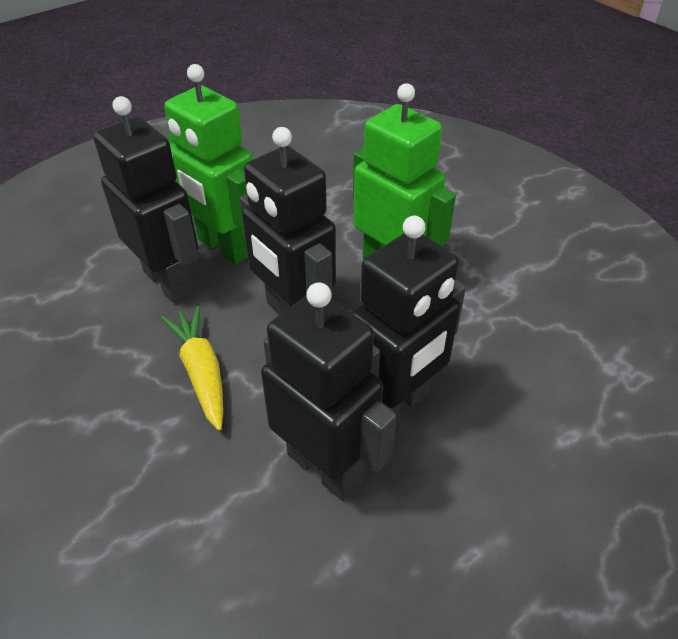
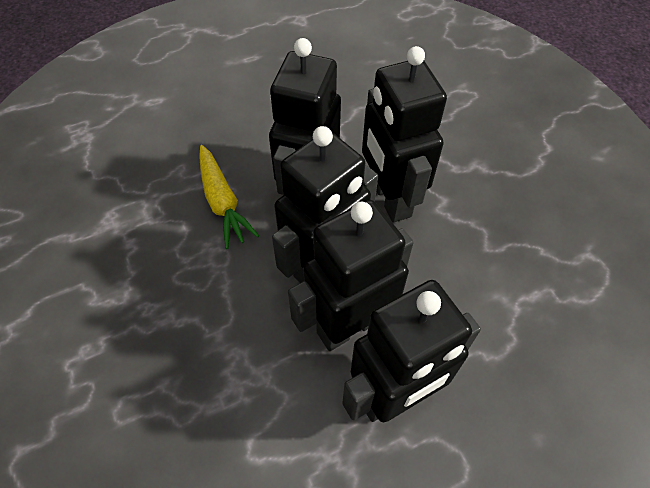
black robot: 4 -> 5
green robot: 2 -> 0

